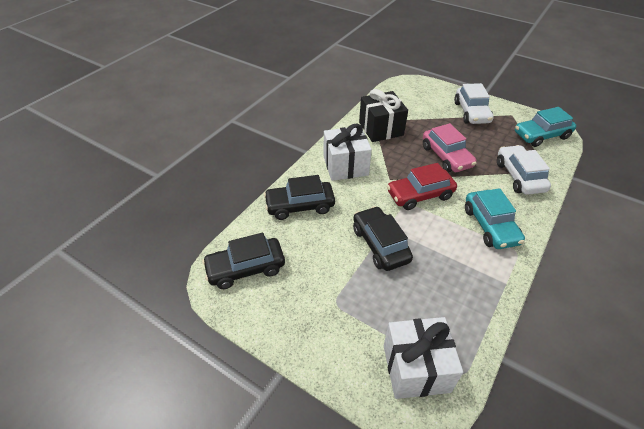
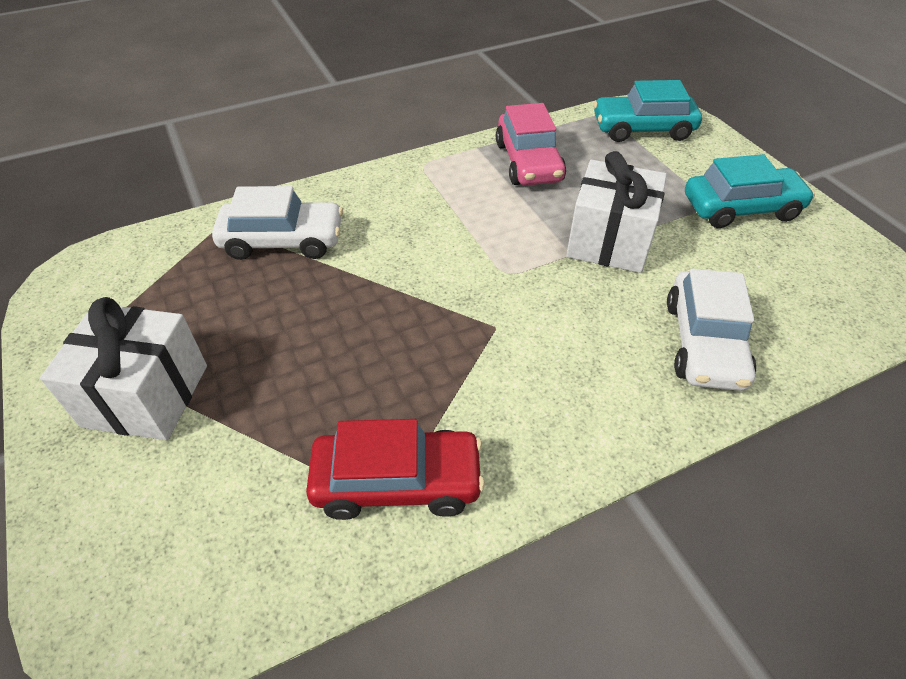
black car: 3 -> 0
black gift: 1 -> 0

